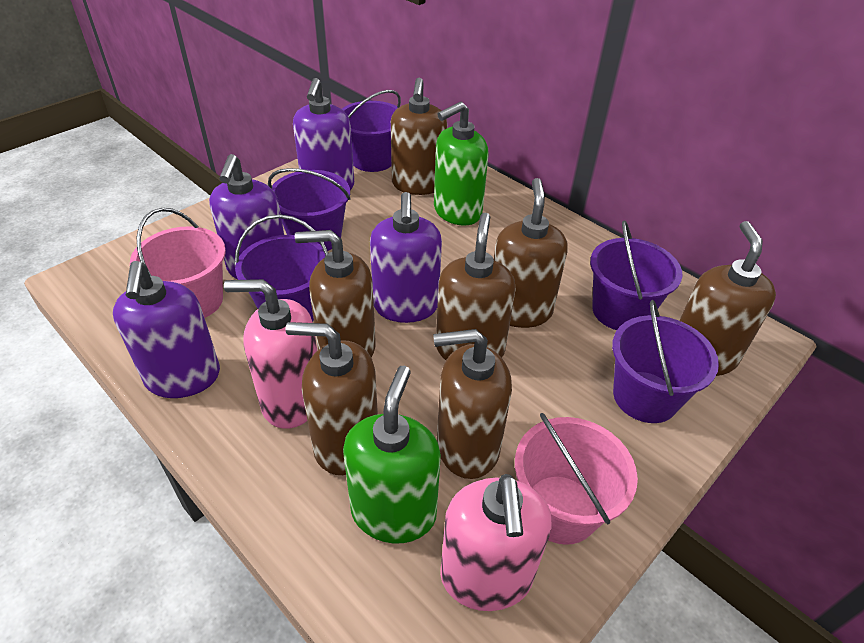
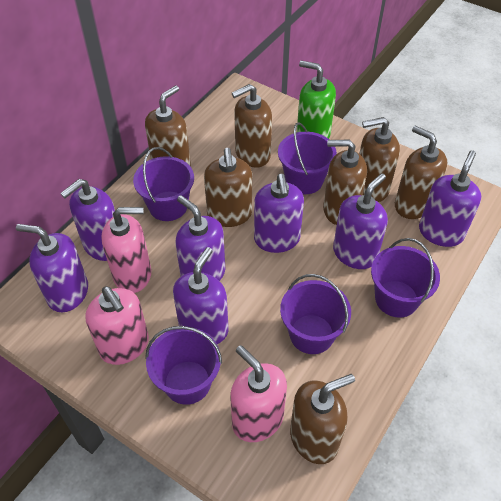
green soap dispenser: 2 -> 1
pink bucket: 2 -> 0
pink soap dispenser: 2 -> 3
purple soap dispenser: 4 -> 7

